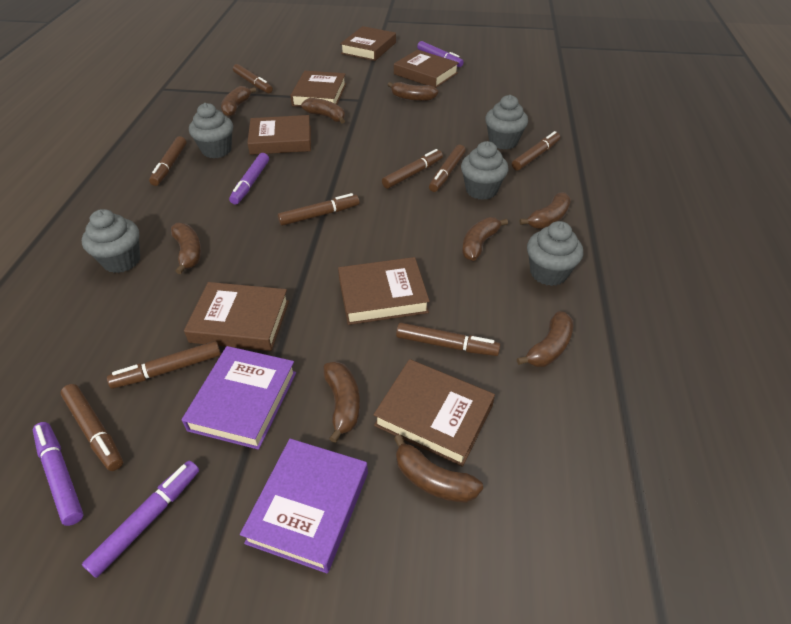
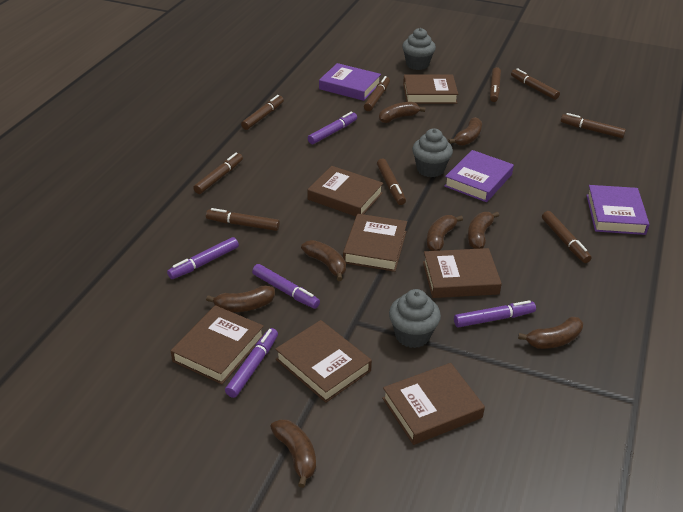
brown banana: 9 -> 8
grey cupcake: 5 -> 3
purple book: 2 -> 3
purple marker: 4 -> 5

